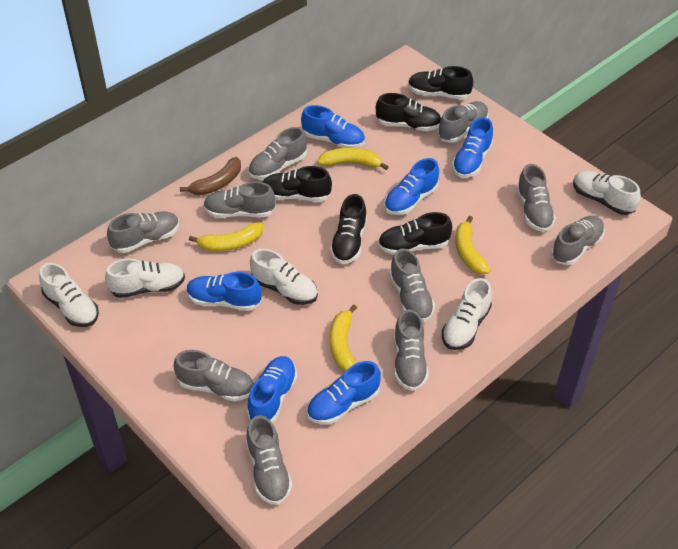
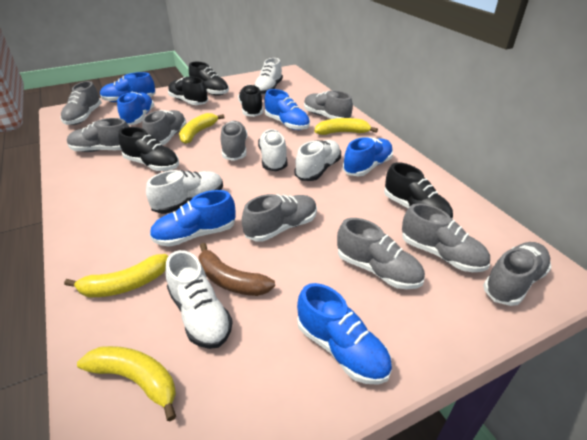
grey shoe: 10 -> 9

